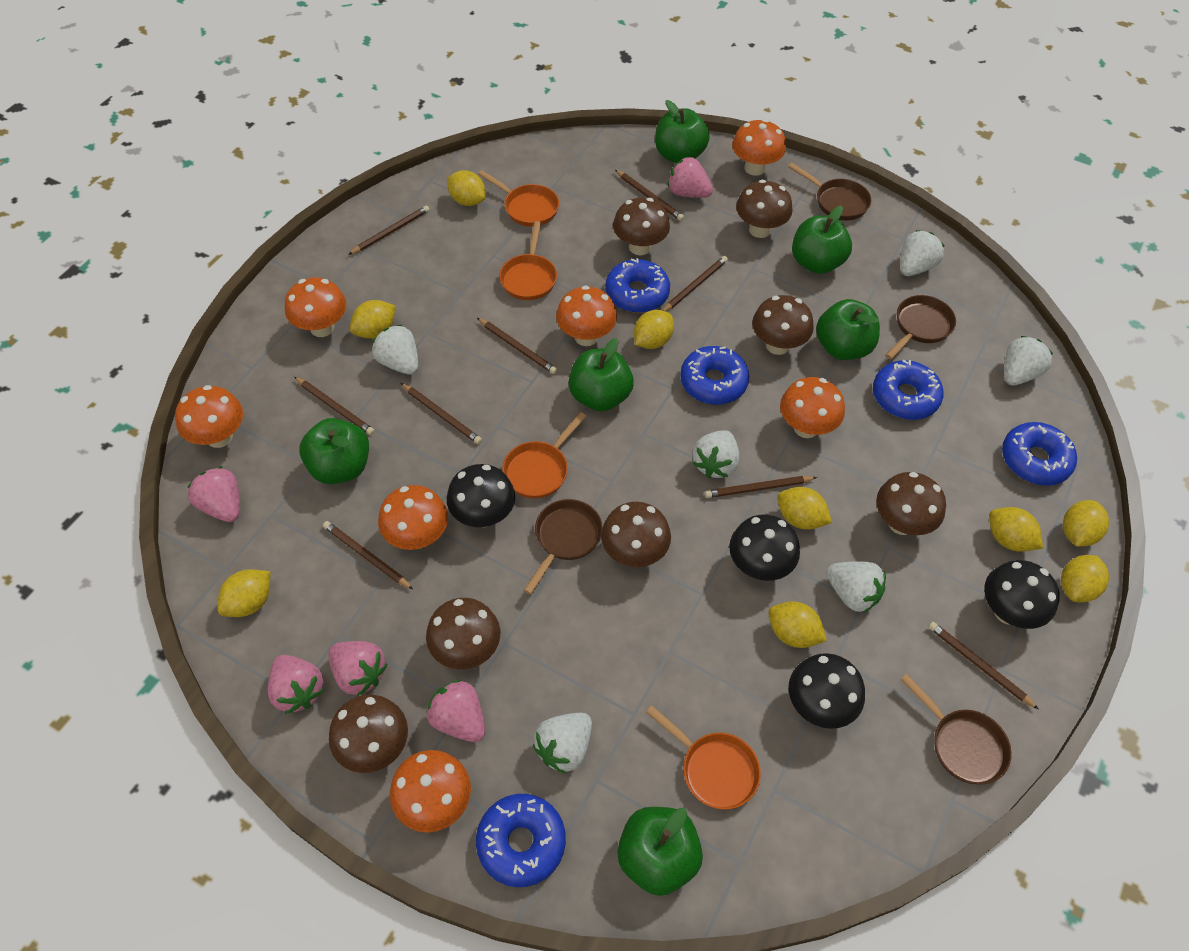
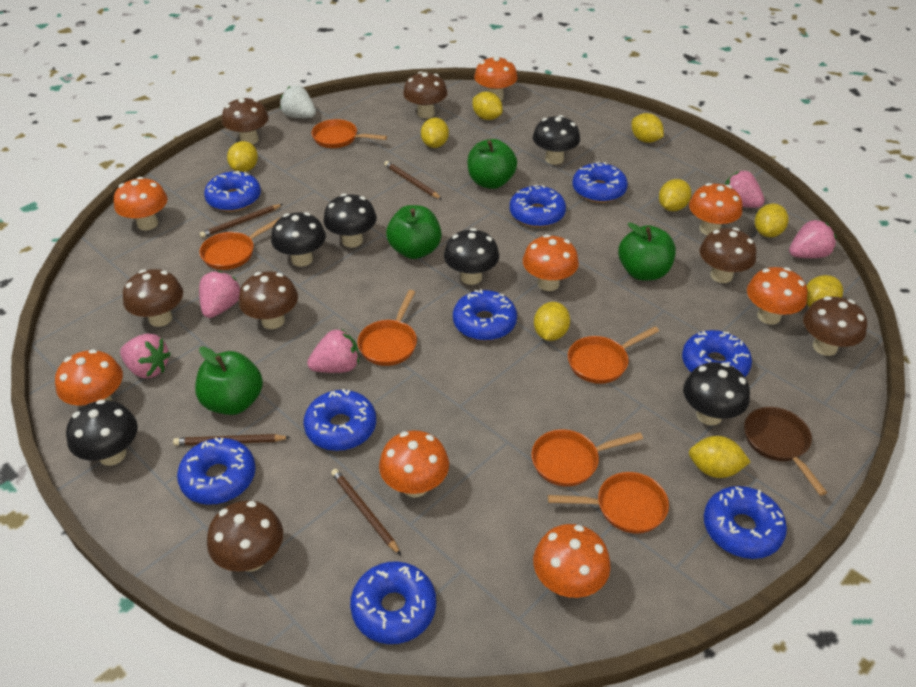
black mushroom: 4 -> 6
blue donut: 5 -> 9
brown pan: 4 -> 1
brown pencil: 9 -> 4
green apple: 6 -> 4
orange mushroom: 7 -> 8
orange pan: 4 -> 6
white strawberry: 6 -> 1

